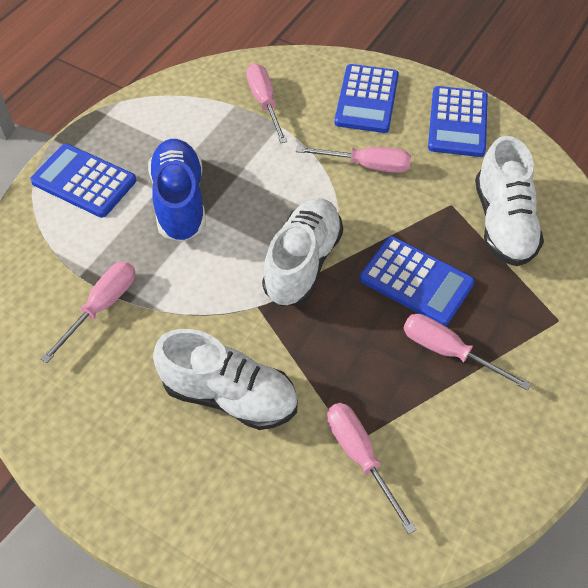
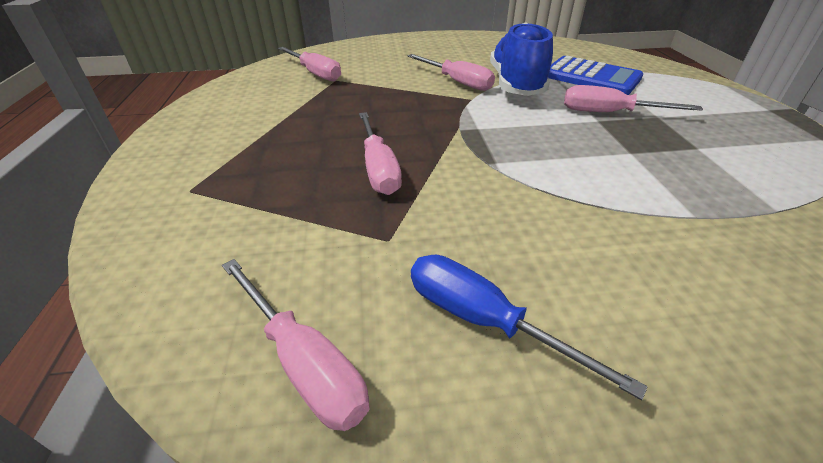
blue calculator: 4 -> 1
blue screwdriver: 0 -> 1
white shoe: 3 -> 0

